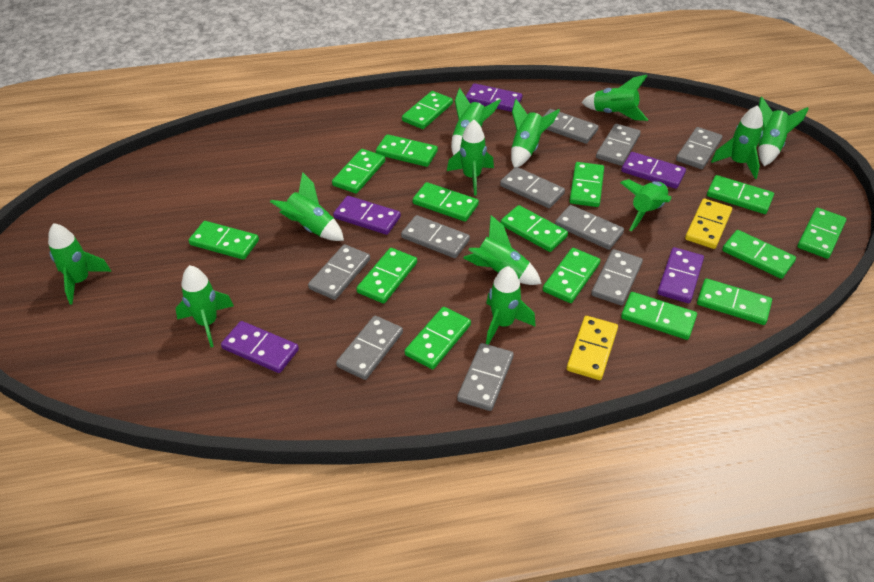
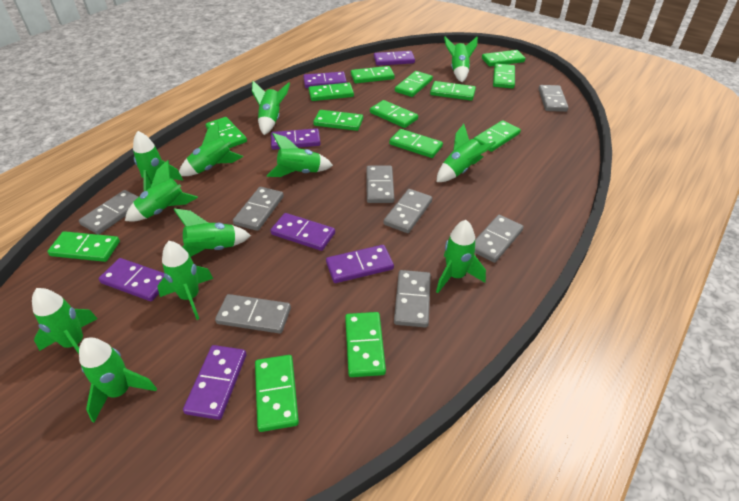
green domino: 15 -> 14
grey domino: 10 -> 8
purple domino: 5 -> 7
yellow domino: 2 -> 0

